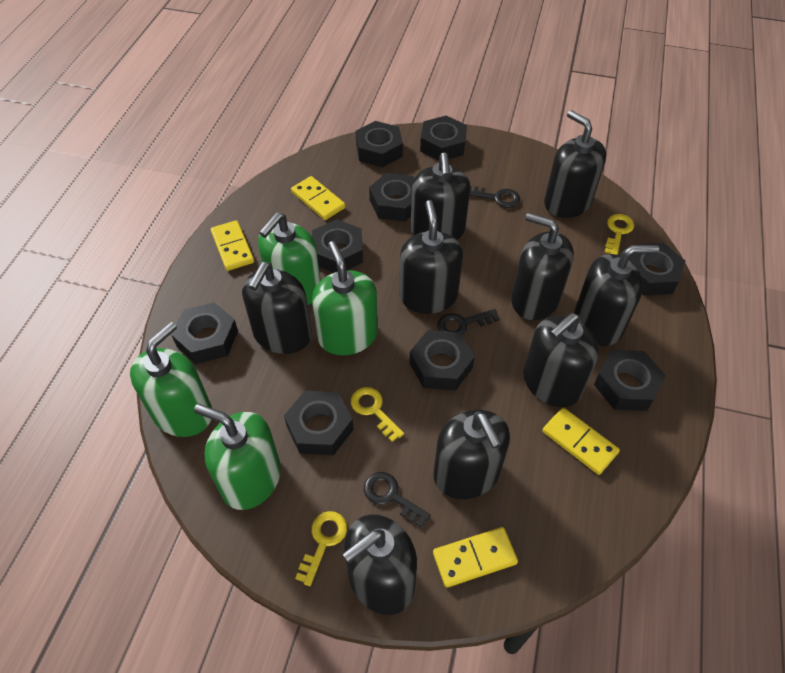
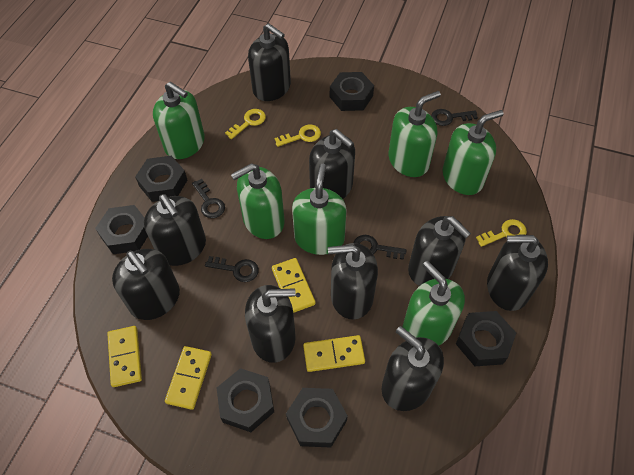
black key: 3 -> 4
black nut: 9 -> 6
green soap dispenser: 4 -> 6

